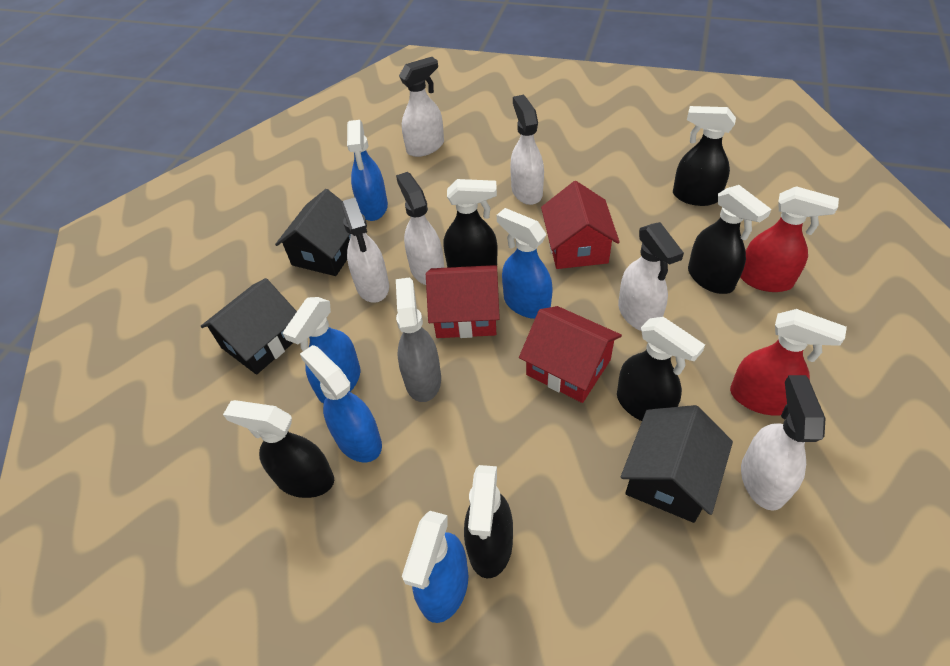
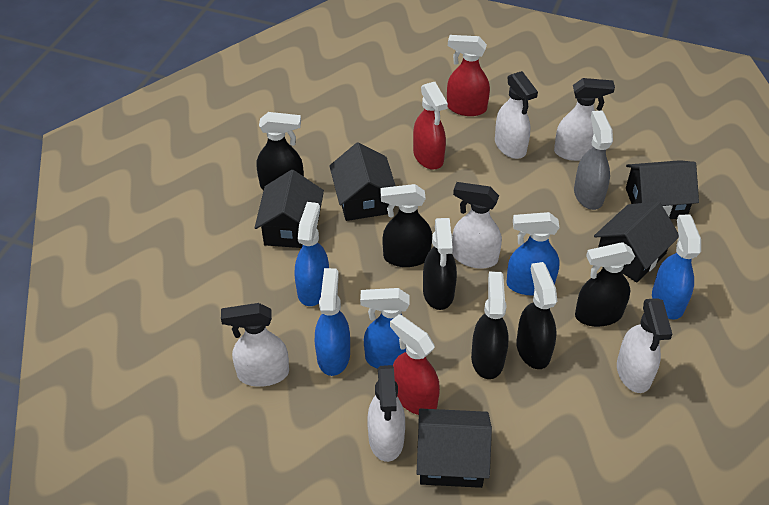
black house: 3 -> 5
red house: 3 -> 0
red spray bottle: 2 -> 3

